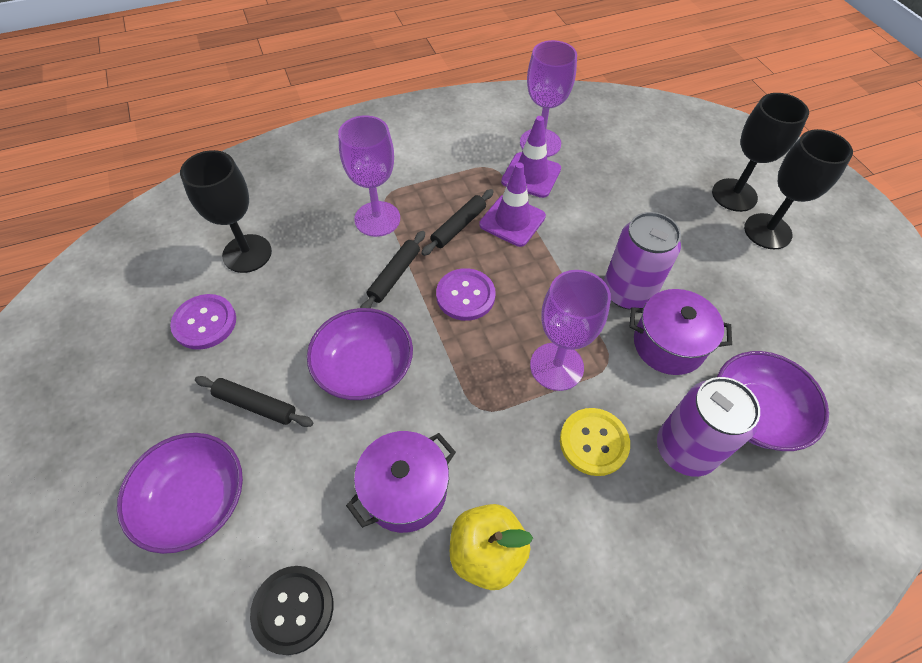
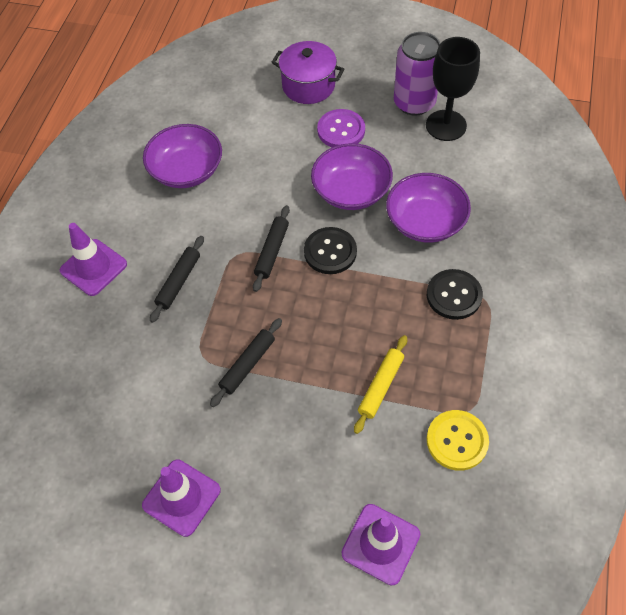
black button: 1 -> 2
black goblet: 3 -> 1
purple button: 2 -> 1
purple can: 2 -> 1
purple goblet: 3 -> 0
purple pot: 2 -> 1
purple traffic cone: 2 -> 3
yellow apple: 1 -> 0
yellow rolling pin: 0 -> 1

